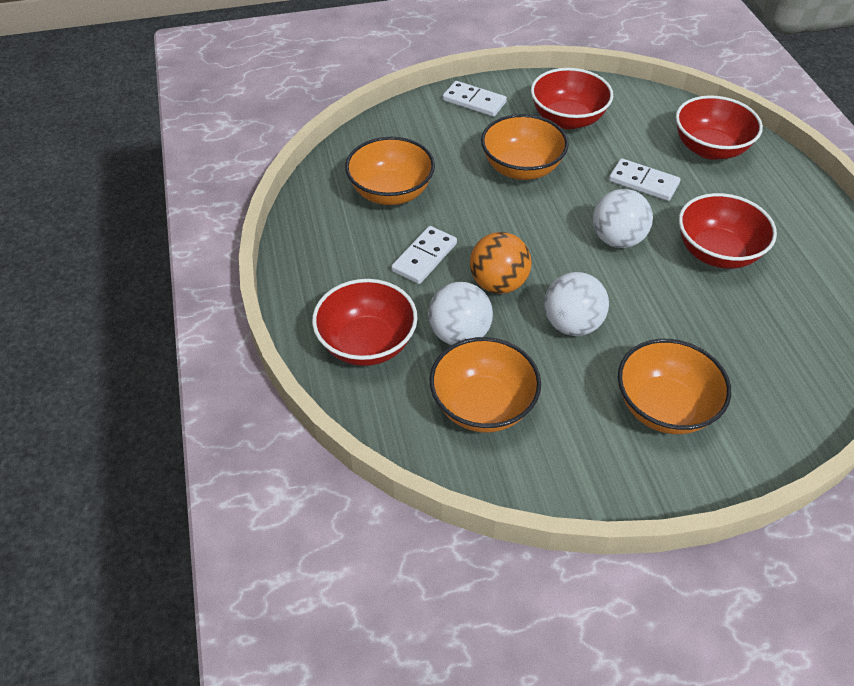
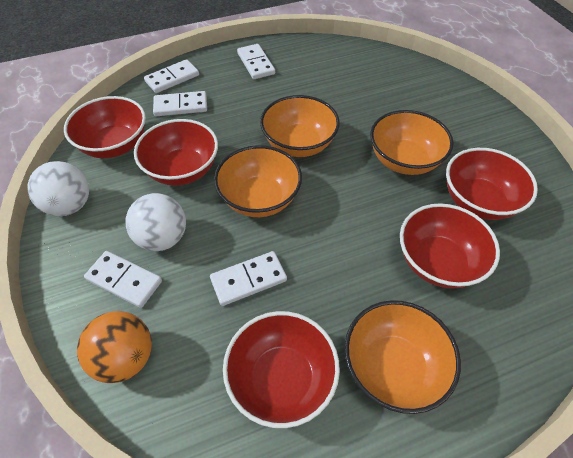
red bowl: 4 -> 5
white ball: 3 -> 2
white domino: 3 -> 5

